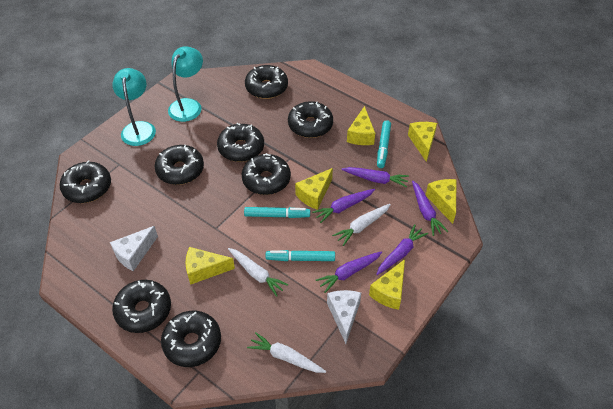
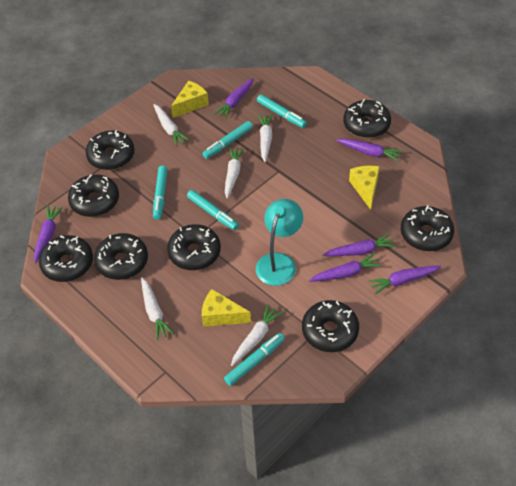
purple carrot: 5 -> 6
turquoise lamp: 2 -> 1
turquoise marker: 3 -> 5
white carrot: 3 -> 5
white cheese: 2 -> 0
yellow cheese: 6 -> 3

